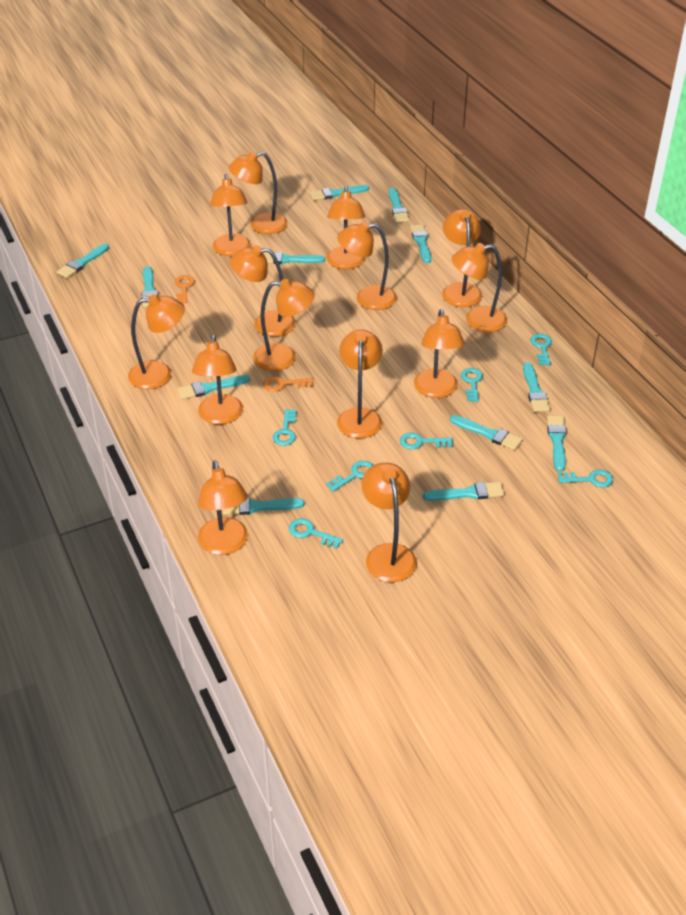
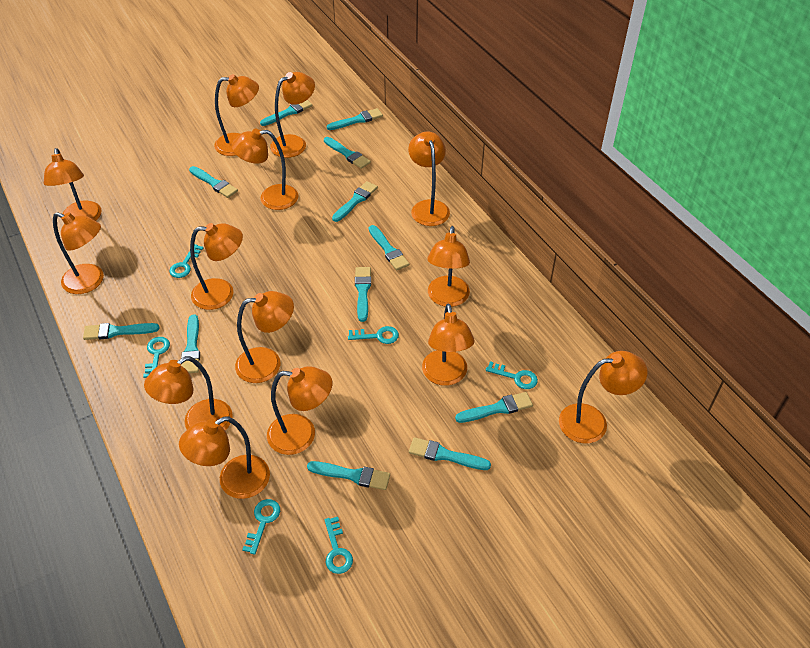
orange key: 2 -> 0
turquoise key: 7 -> 6

